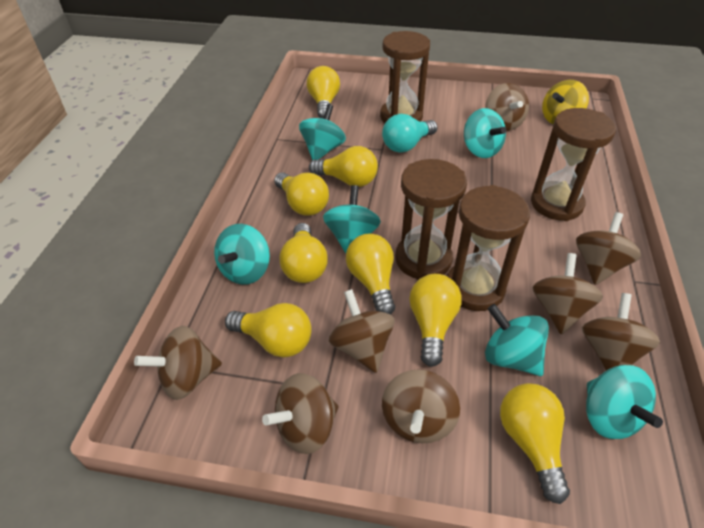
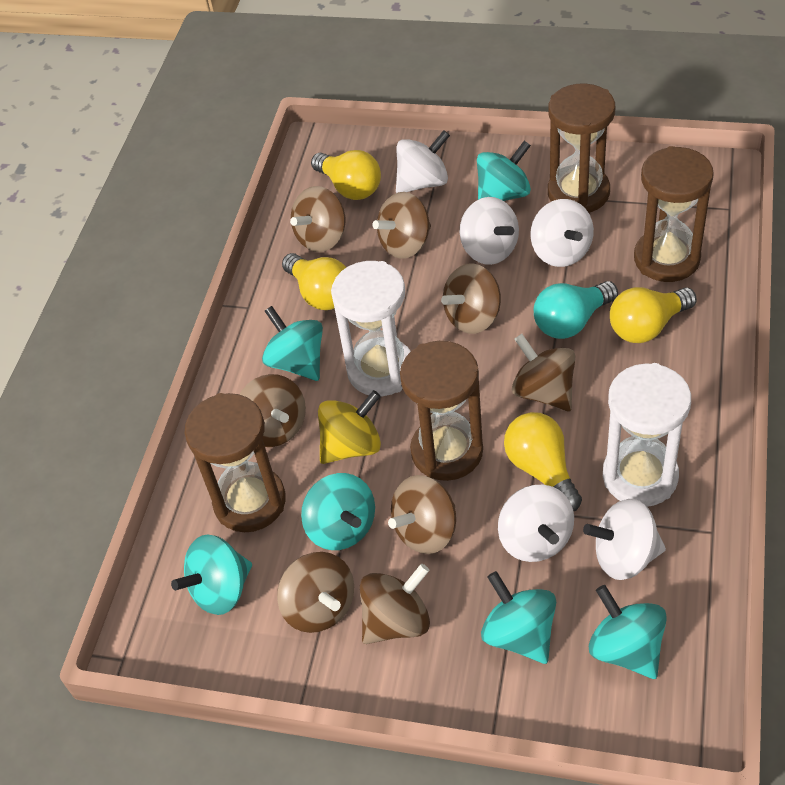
white hourglass: 0 -> 2
white spinning top: 0 -> 5
yellow light bulb: 8 -> 4

